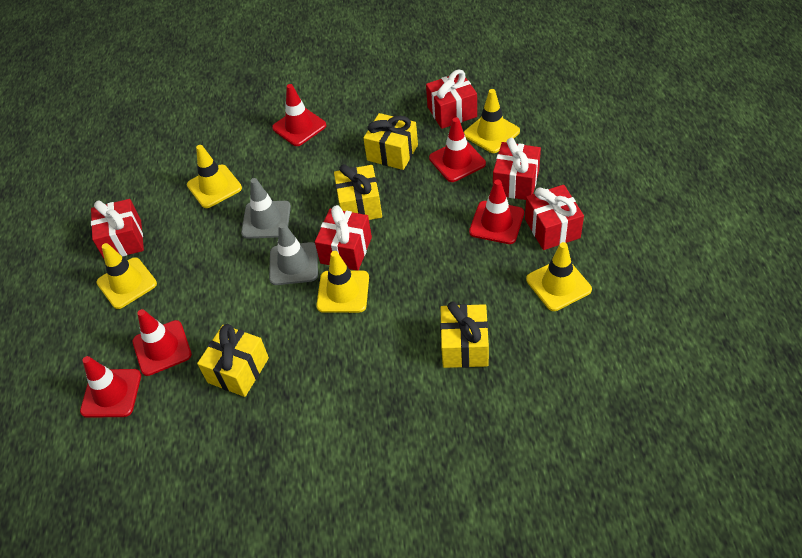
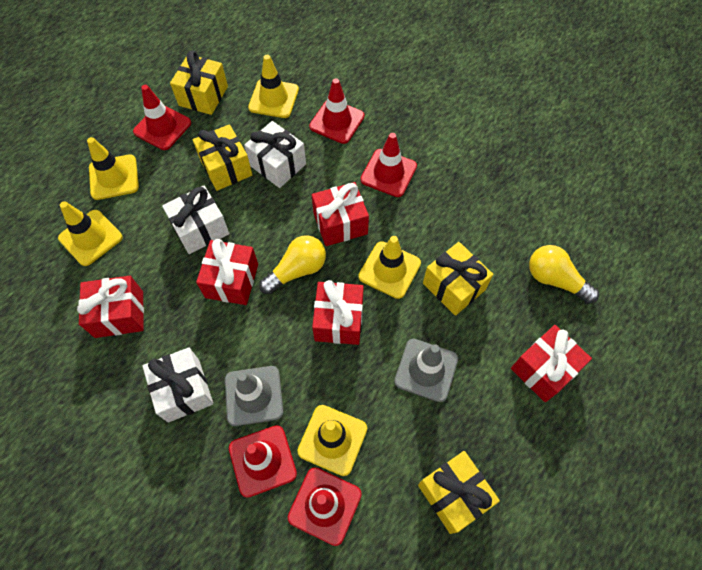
white gift: 0 -> 3
yellow light bulb: 0 -> 2

